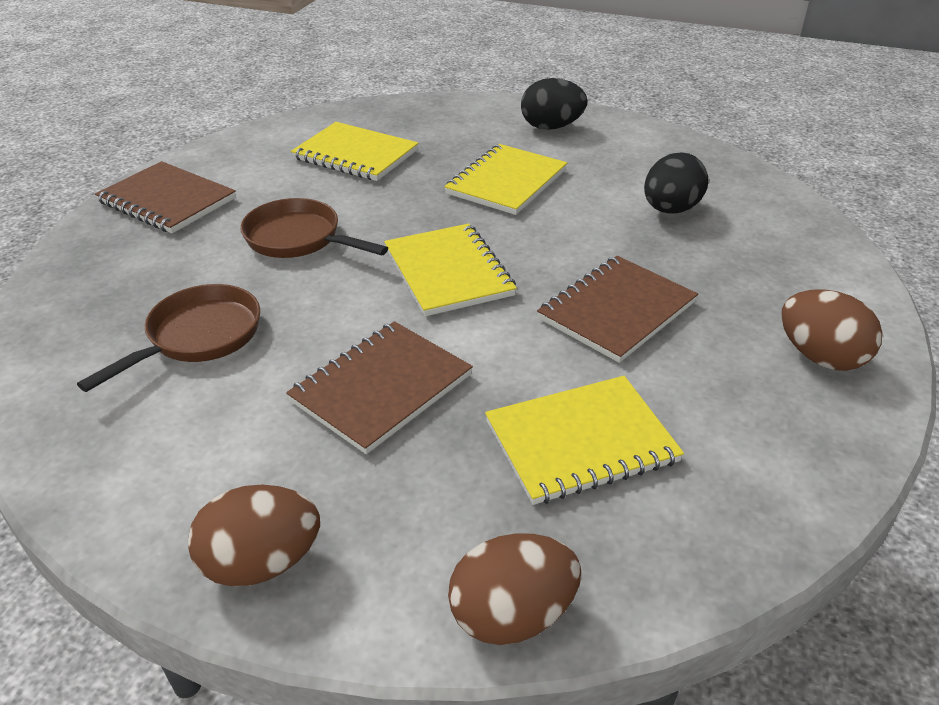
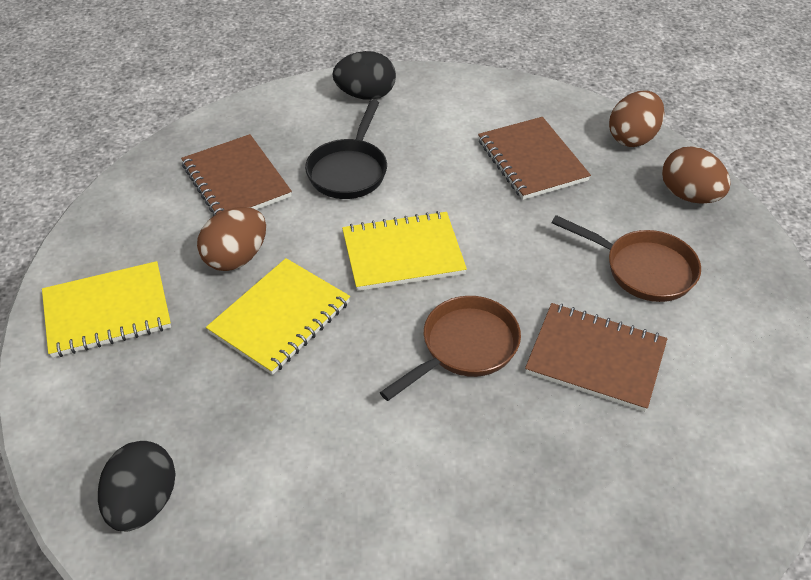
black pan: 0 -> 1
yellow notebook: 4 -> 3

